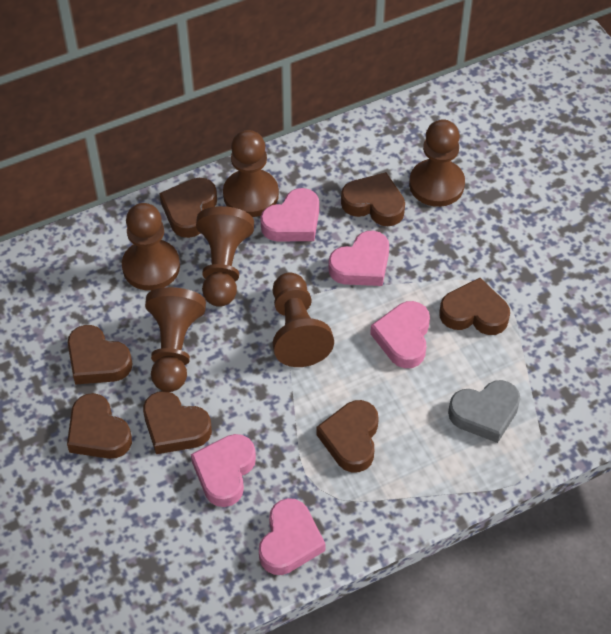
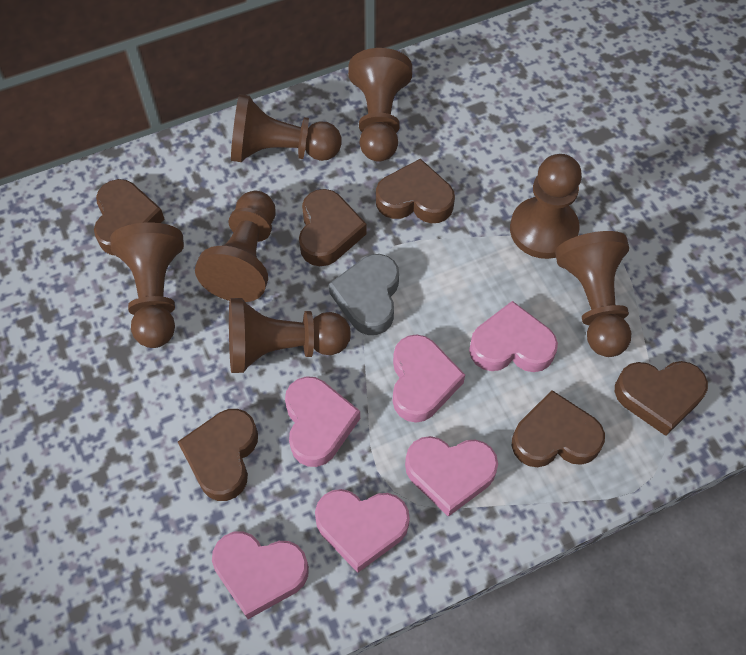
brown heart: 7 -> 6
brown pawn: 6 -> 7
pink heart: 5 -> 6

